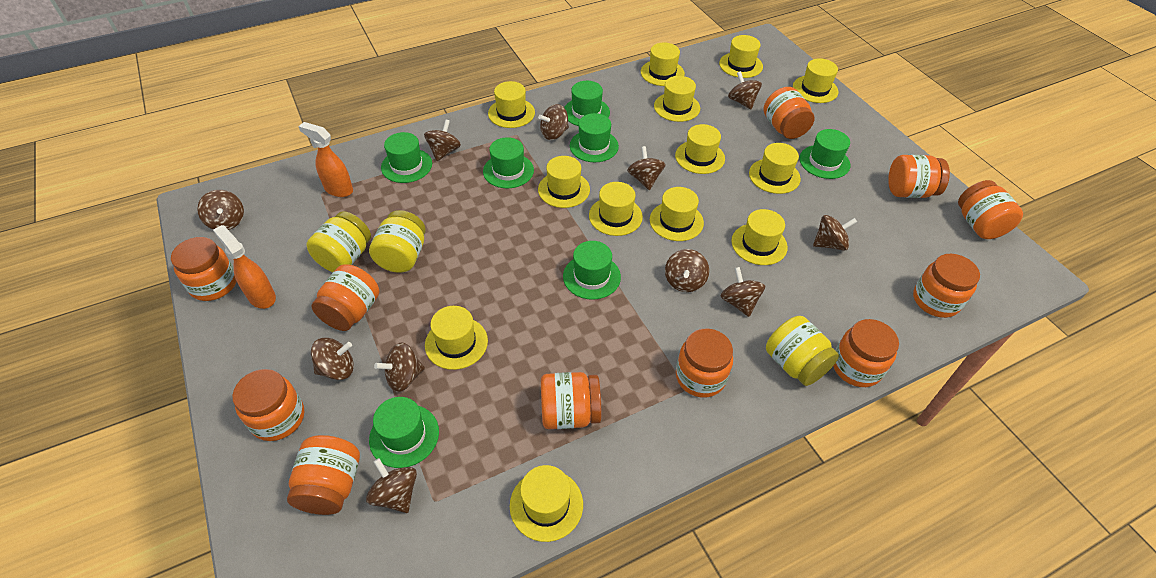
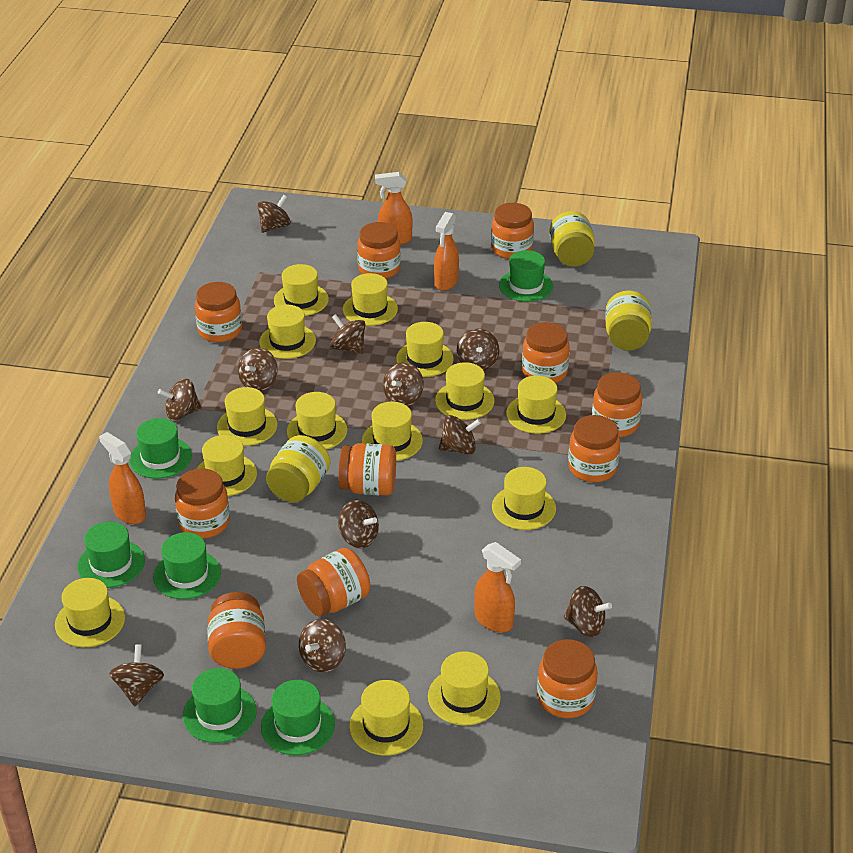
green hat: 7 -> 6
orange spray bottle: 2 -> 4
yellow hat: 13 -> 14

